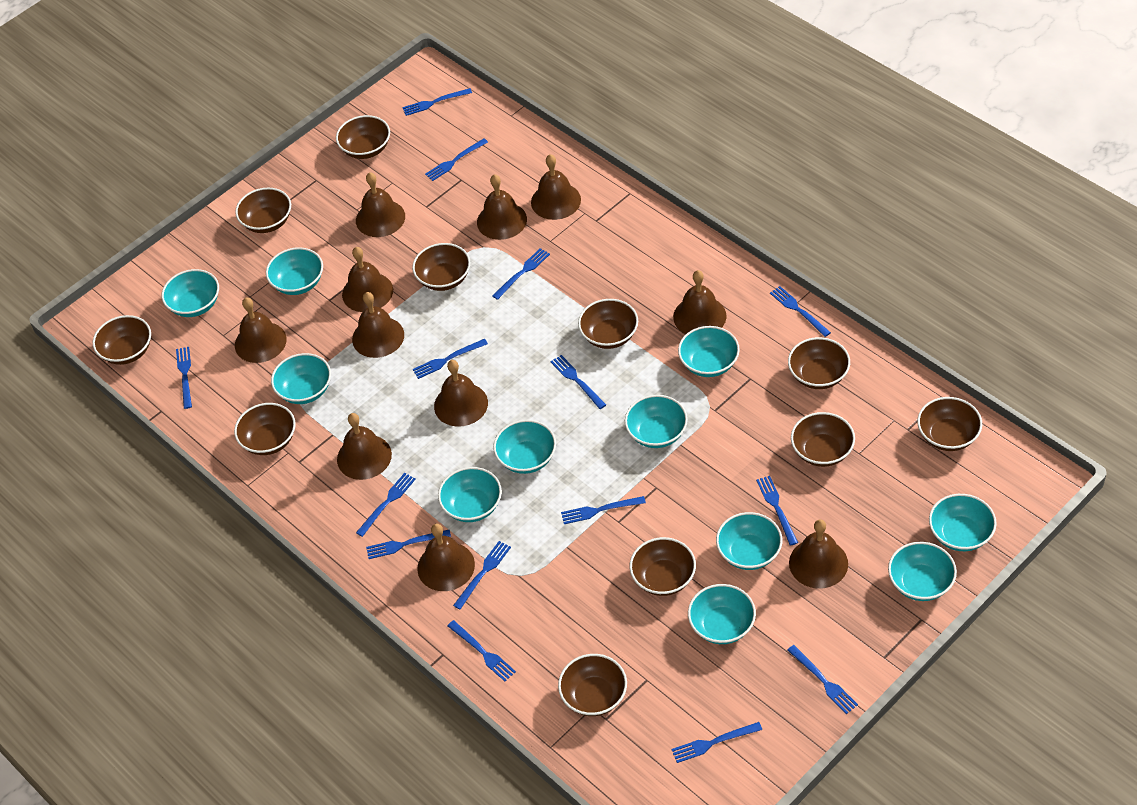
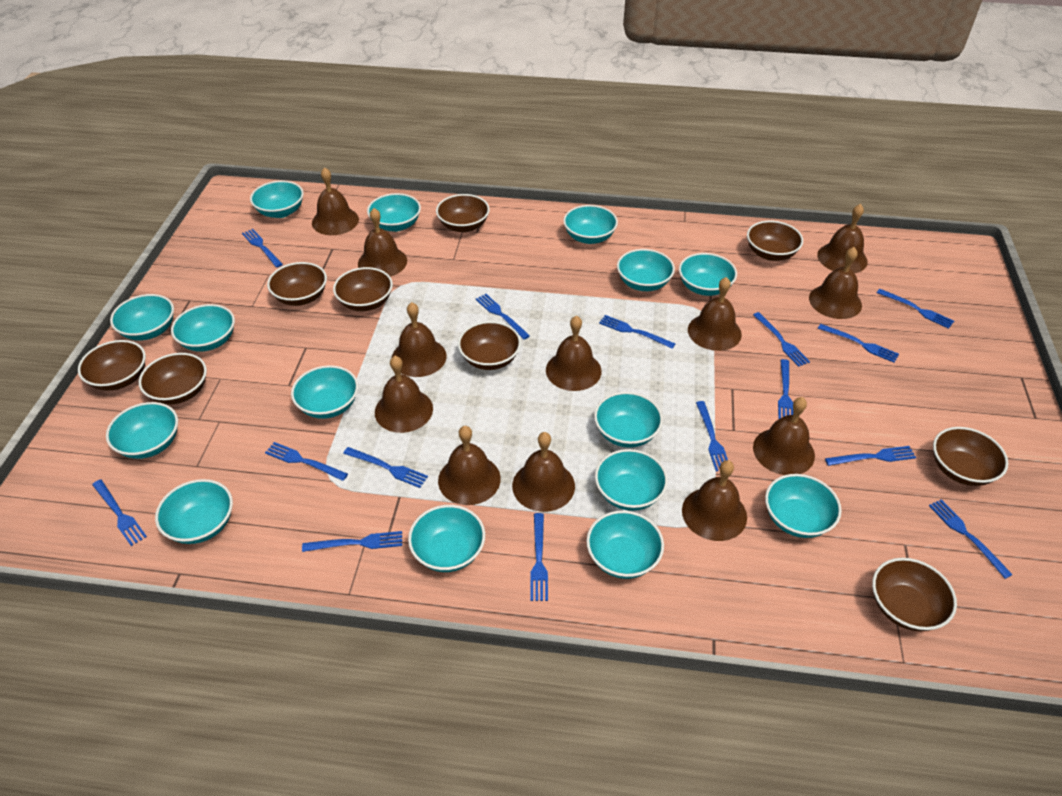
brown bell: 11 -> 12
brown bowl: 11 -> 9
turquoise bowl: 11 -> 15

